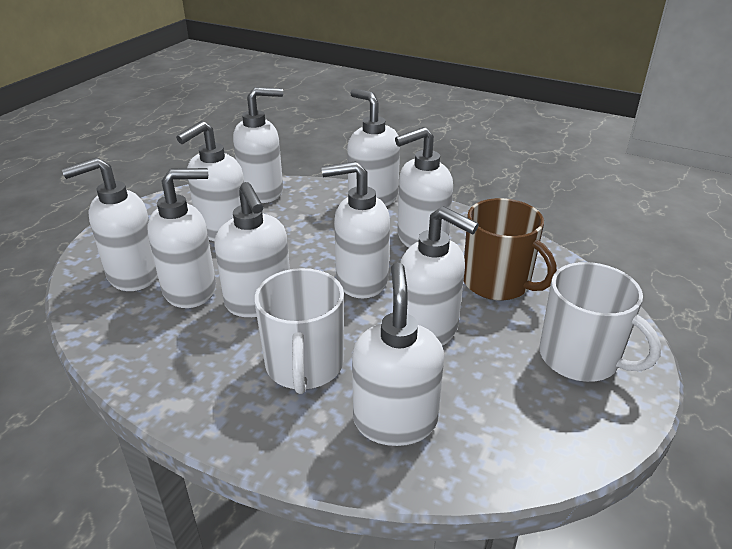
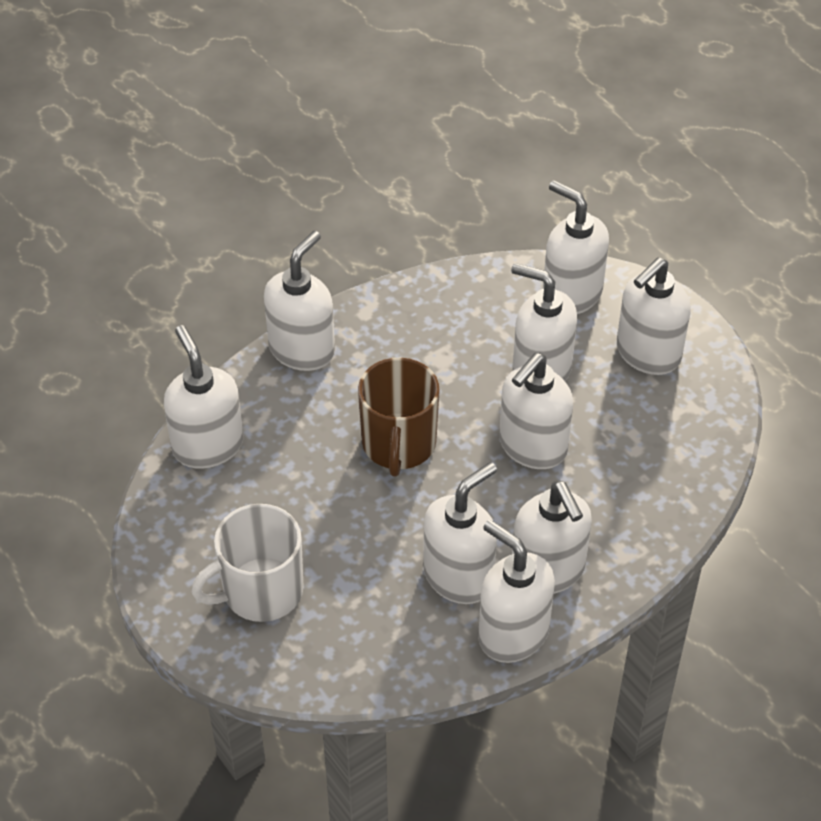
white mug: 2 -> 1
white soap dispenser: 10 -> 9

